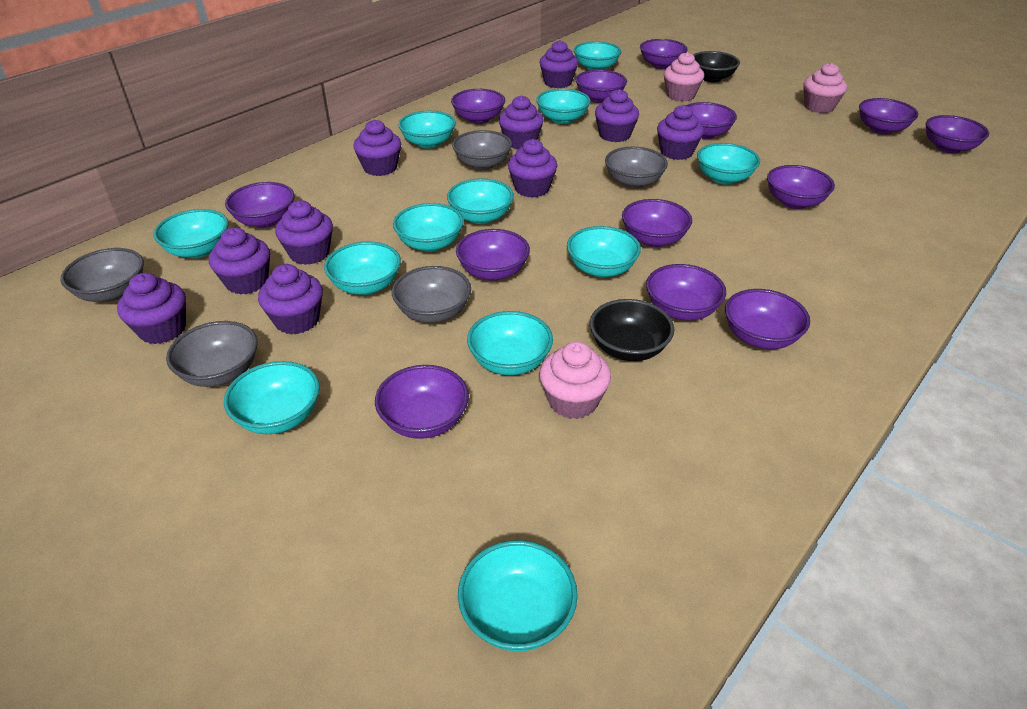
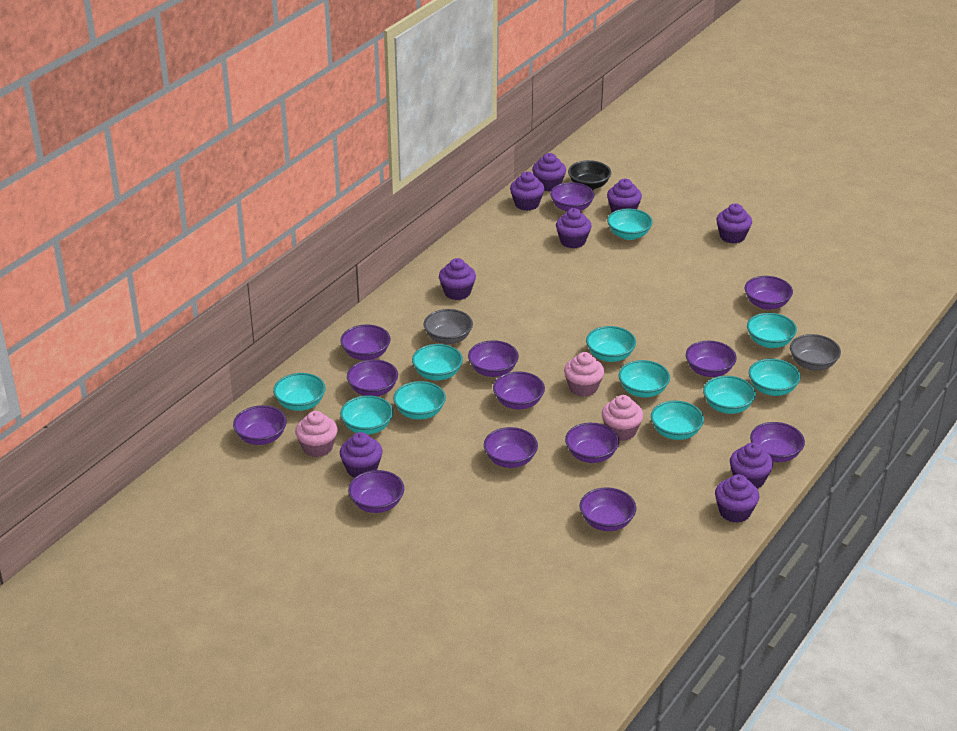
black bowl: 2 -> 1
grey bowl: 5 -> 2
purple cupcake: 10 -> 9
turquoise bowl: 12 -> 11

